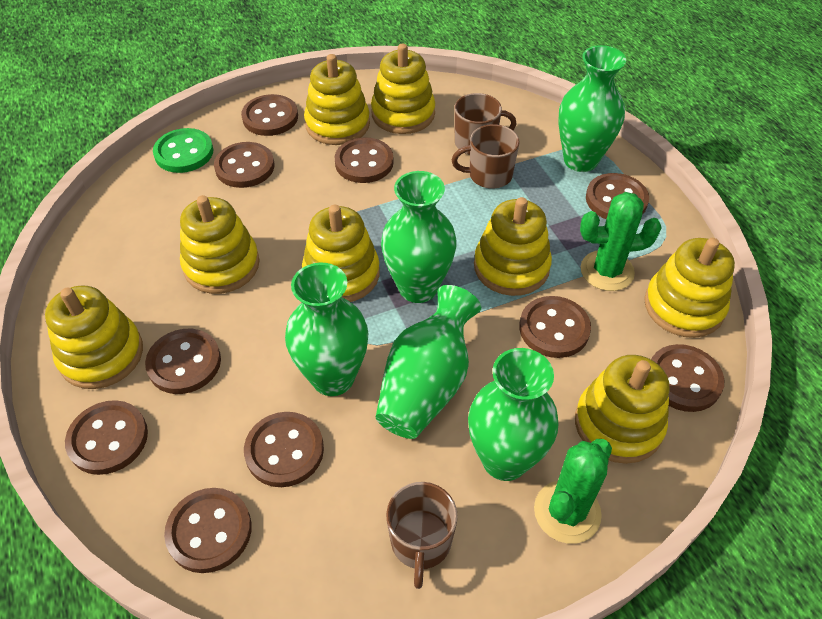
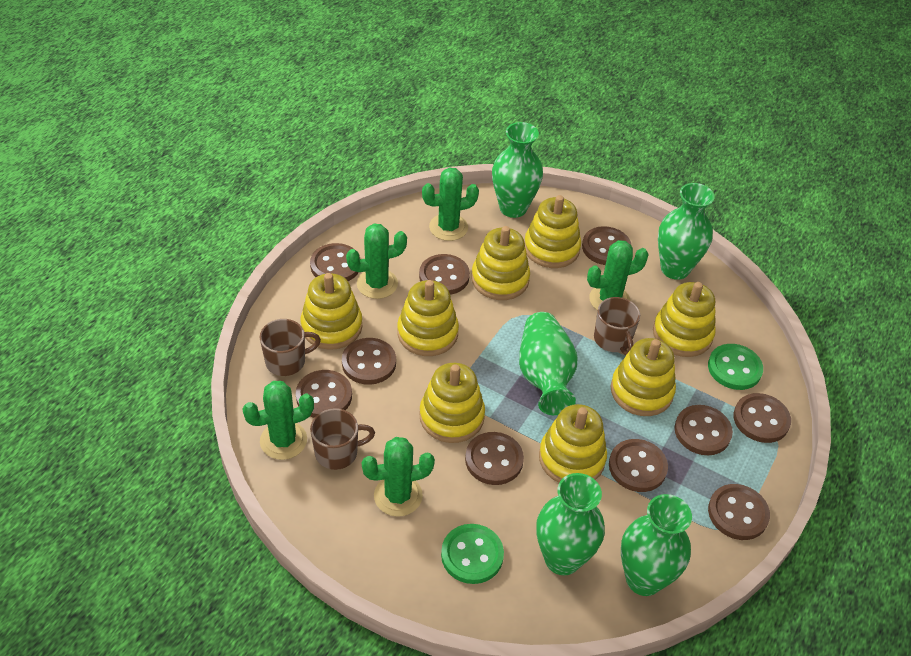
green button: 1 -> 2
green cactus: 2 -> 5

